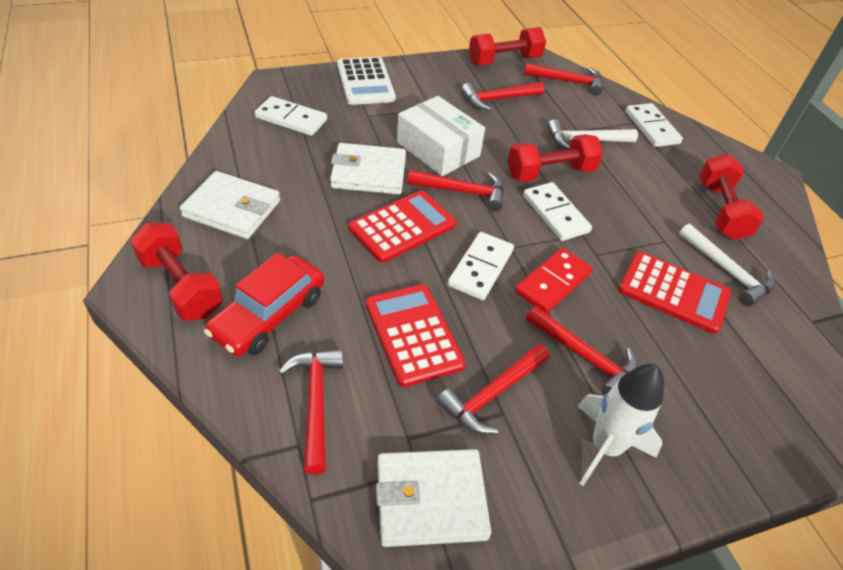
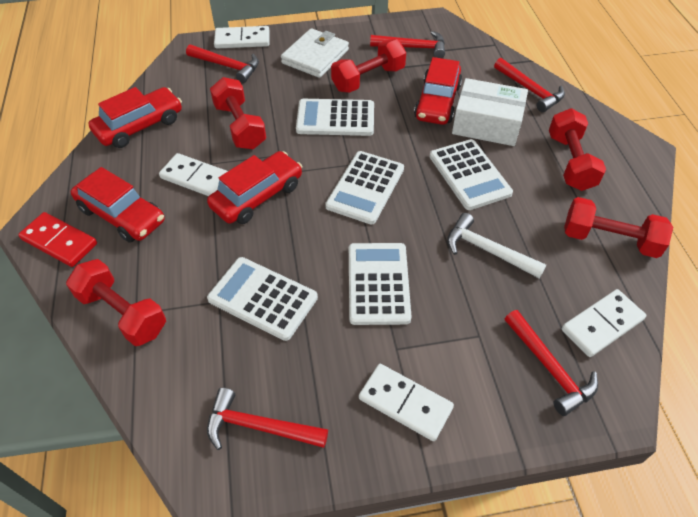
red calculator: 3 -> 0
red car: 1 -> 4
red dumbbell: 4 -> 5
red hammer: 6 -> 5
white calculator: 1 -> 5
white hammer: 2 -> 1
white rocket: 1 -> 0
white wallet: 3 -> 1

